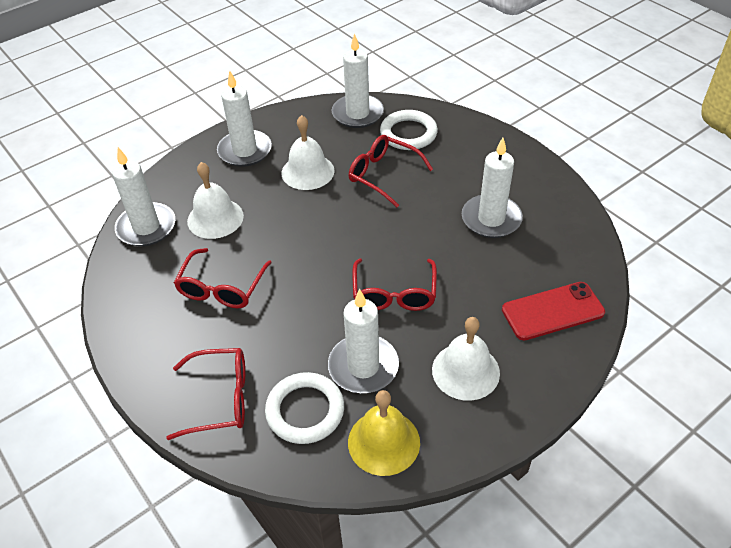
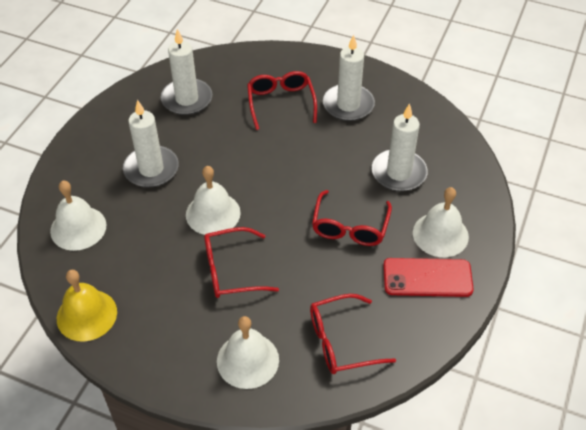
white bell: 3 -> 4
white candle: 5 -> 4
white ring: 2 -> 0

